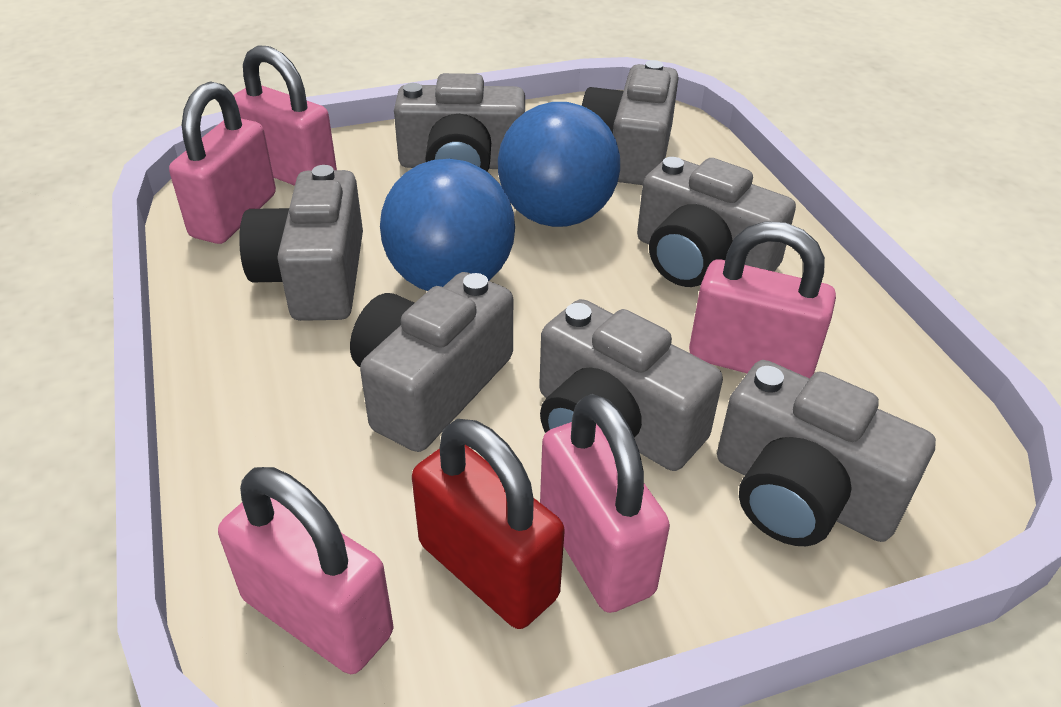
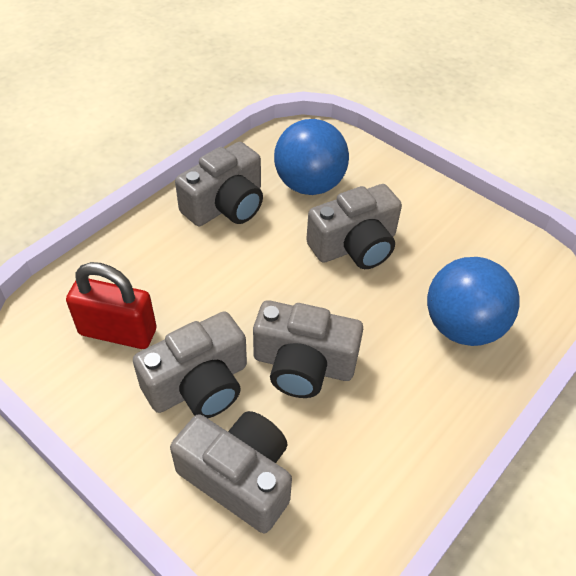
grey camera: 7 -> 5
pink padlock: 5 -> 0

